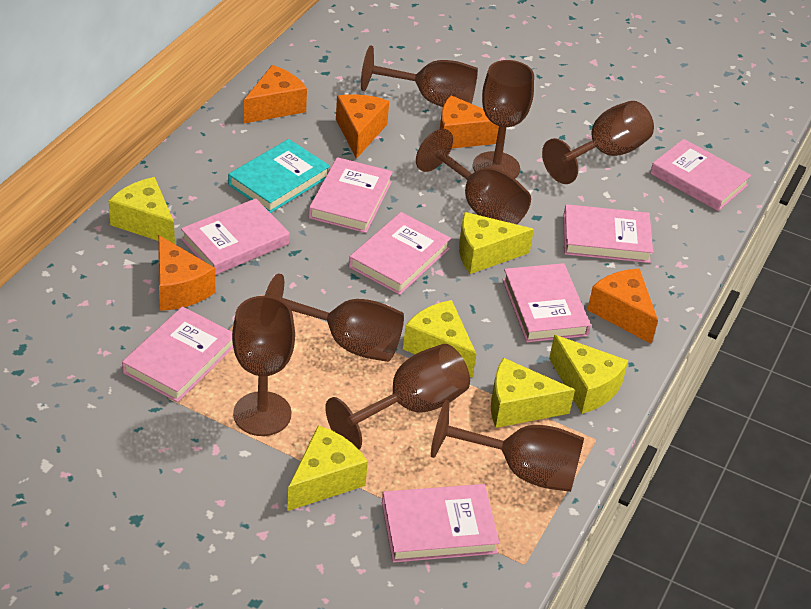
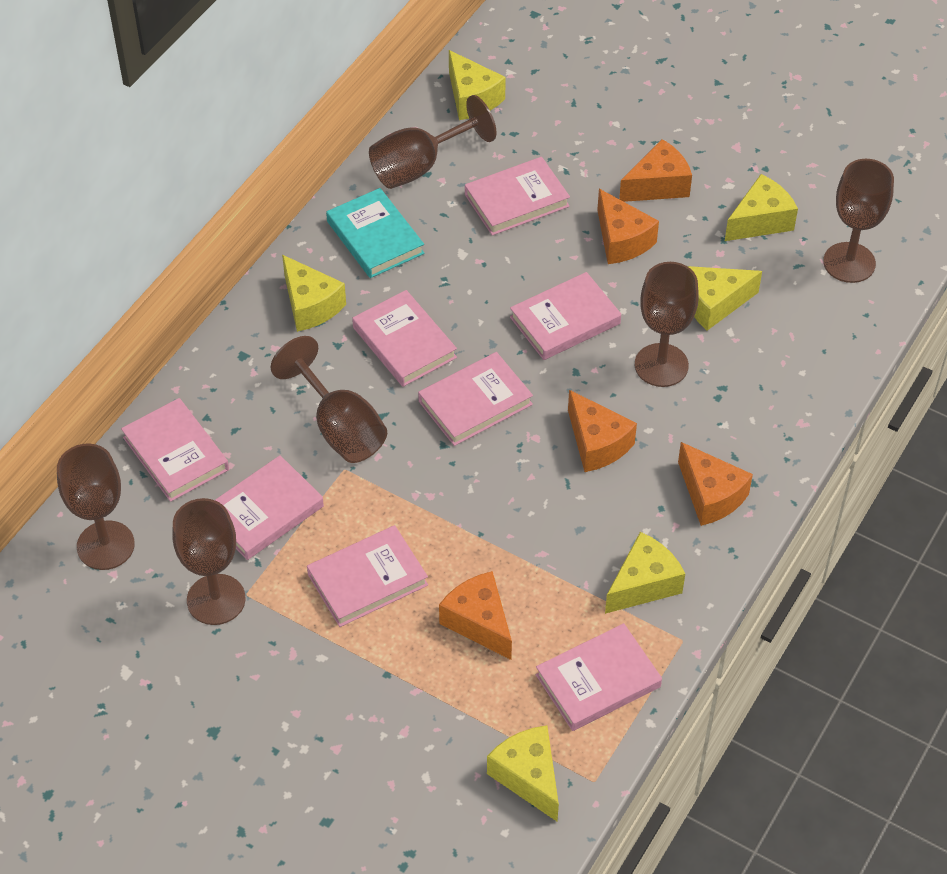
brown goblet: 8 -> 6

